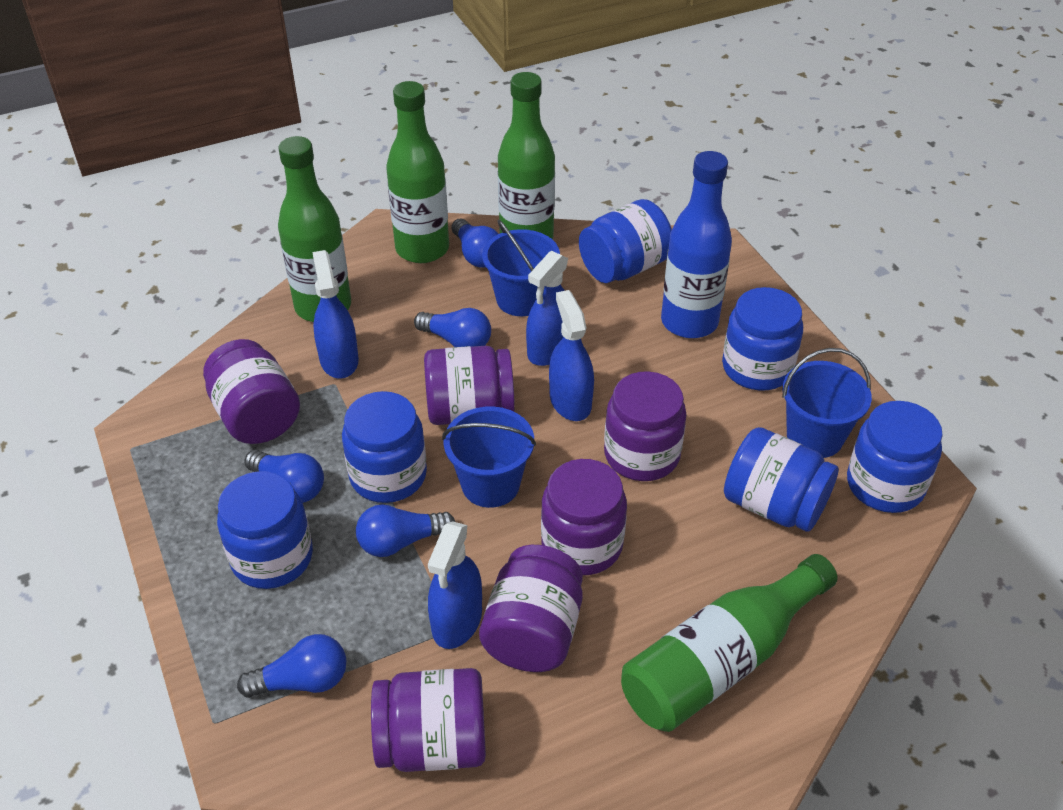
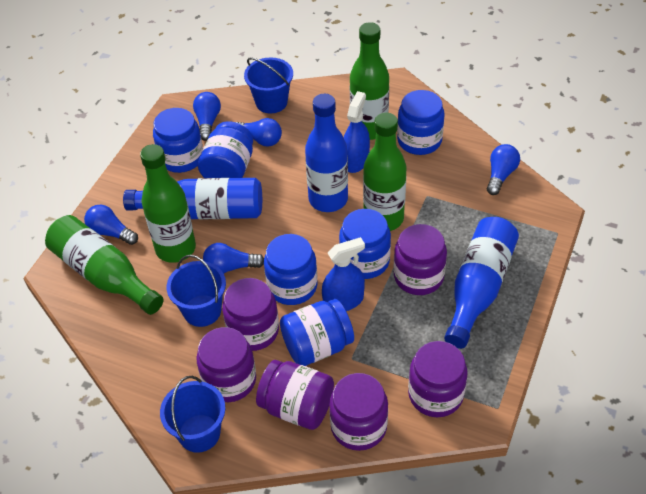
blue bottle: 1 -> 3
blue spray bottle: 4 -> 2

